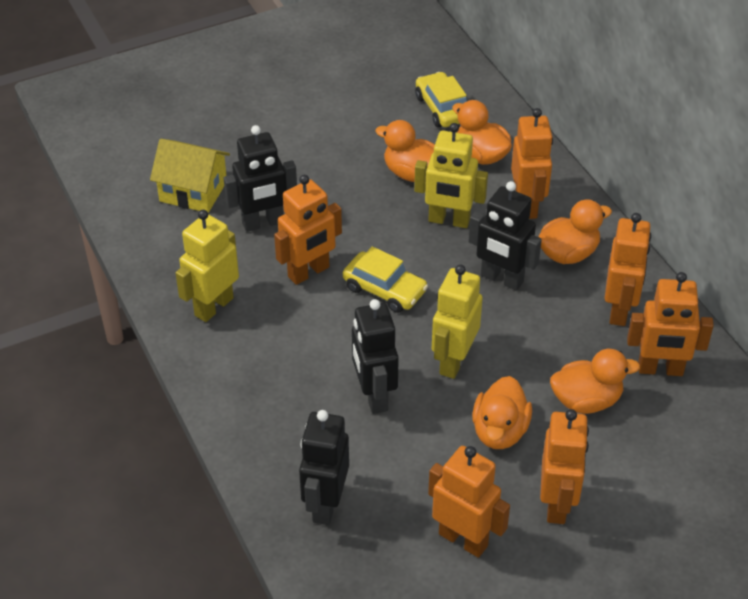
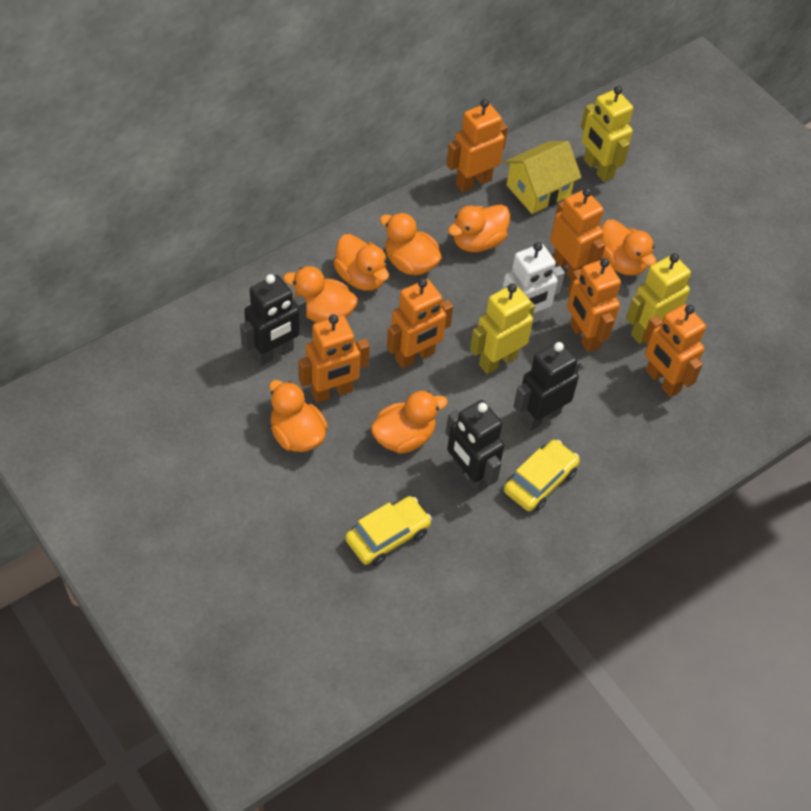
black robot: 4 -> 3
orange duck: 5 -> 7
white robot: 0 -> 1

